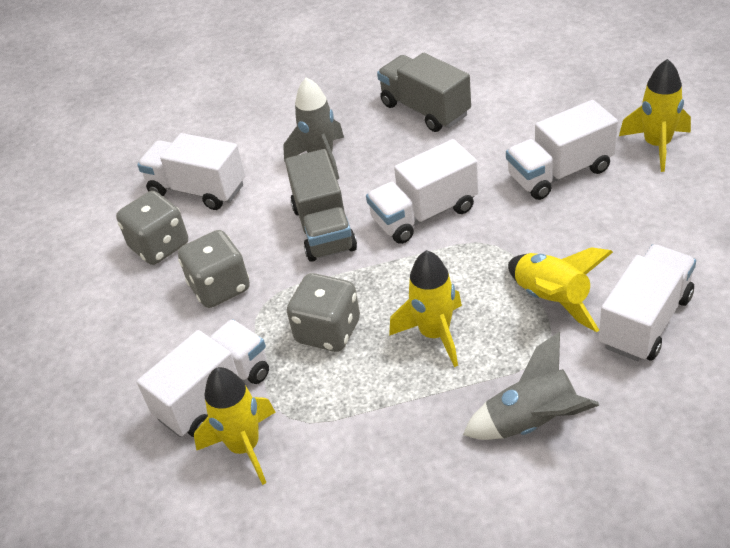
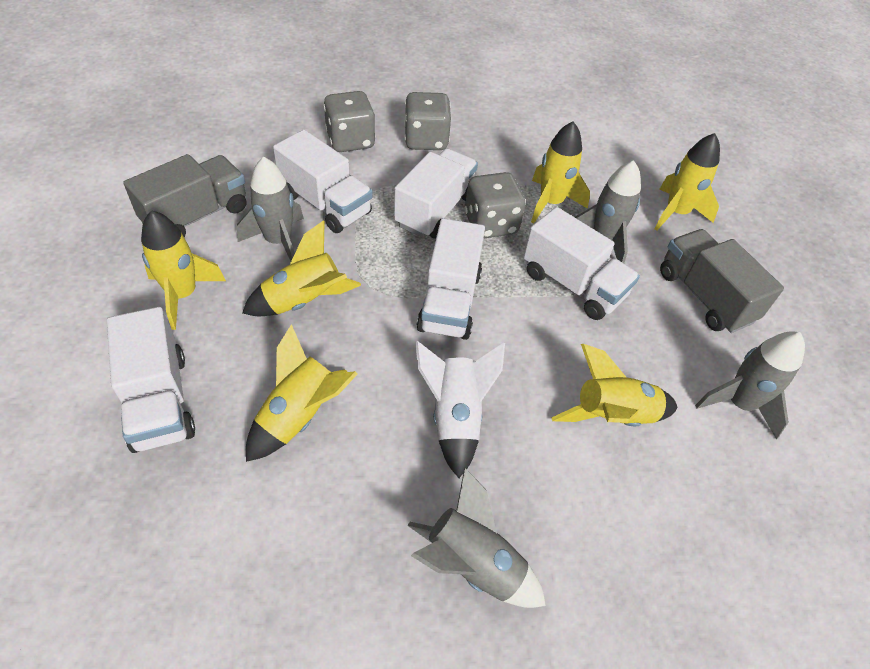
grey rocket: 2 -> 4
white rocket: 0 -> 1
yellow rocket: 4 -> 6

